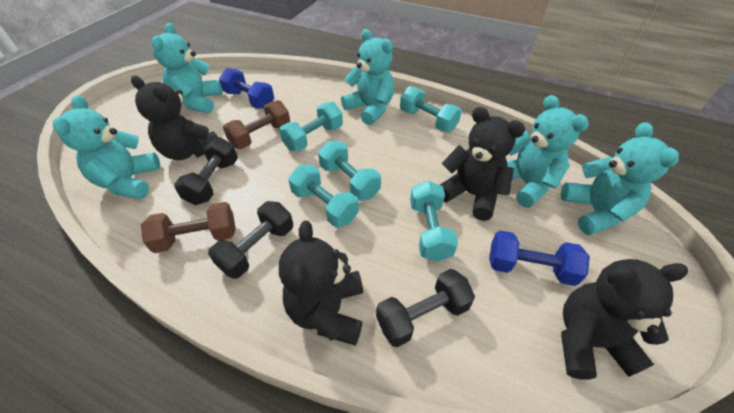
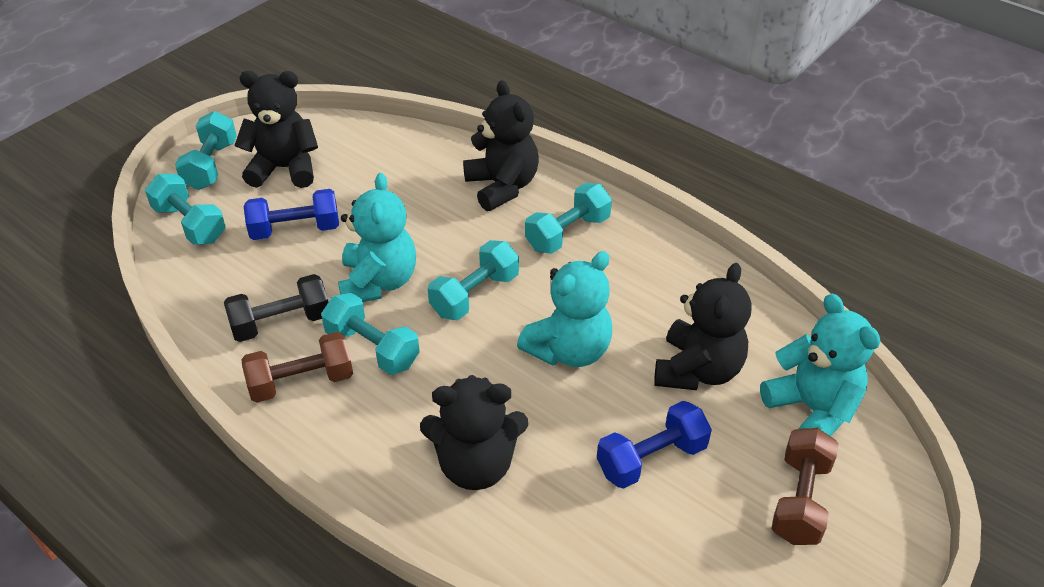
black dumbbell: 3 -> 1
turquoise teddy bear: 5 -> 3

